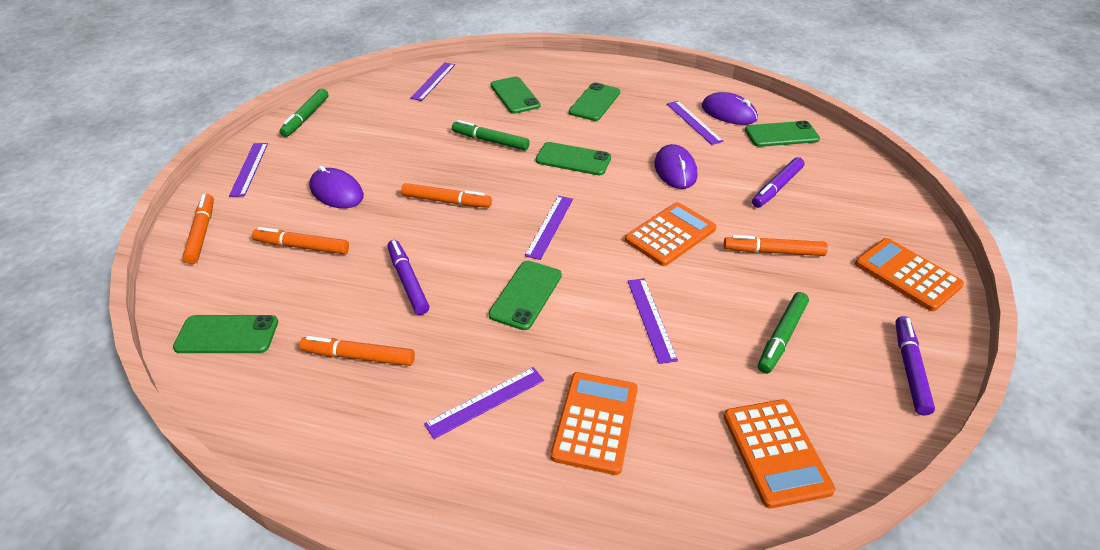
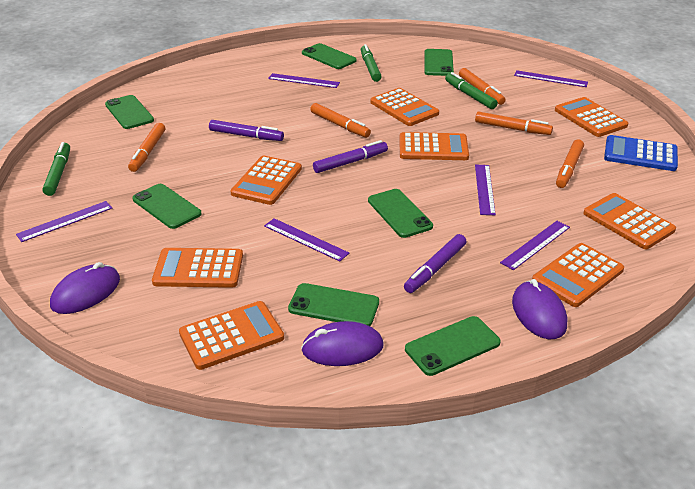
blue calculator: 0 -> 1
green phone: 6 -> 7
orange calculator: 4 -> 8

